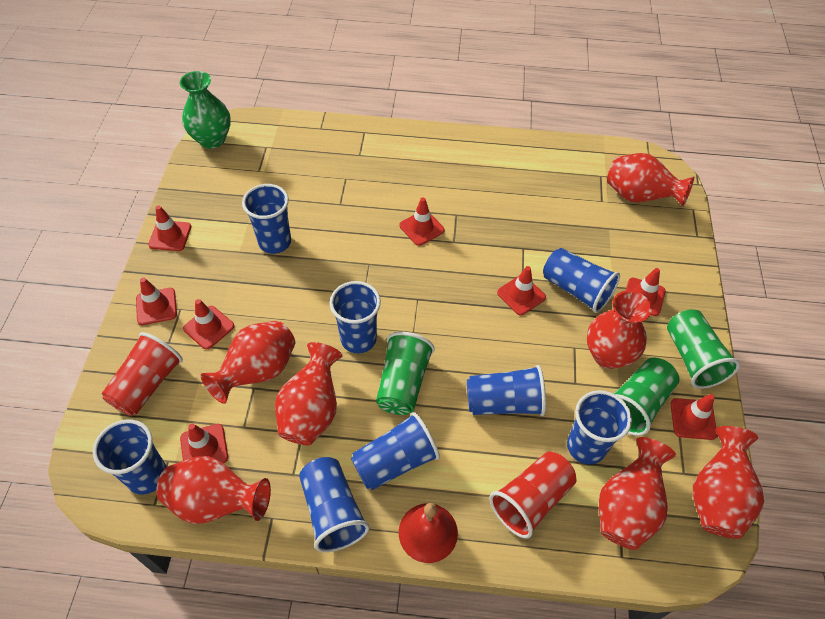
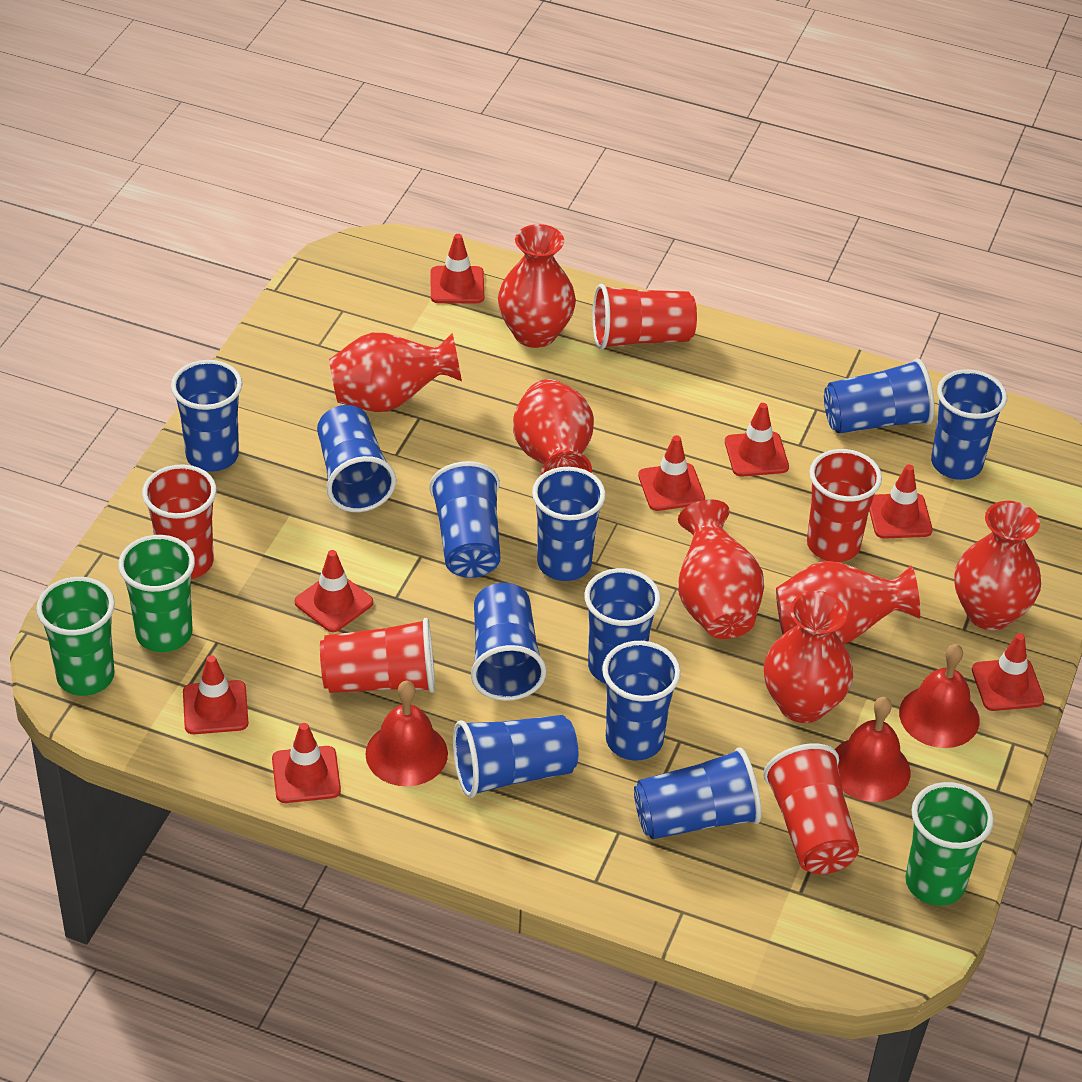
blue cup: 8 -> 11
green vase: 1 -> 0
red bell: 1 -> 3
red cup: 2 -> 5

